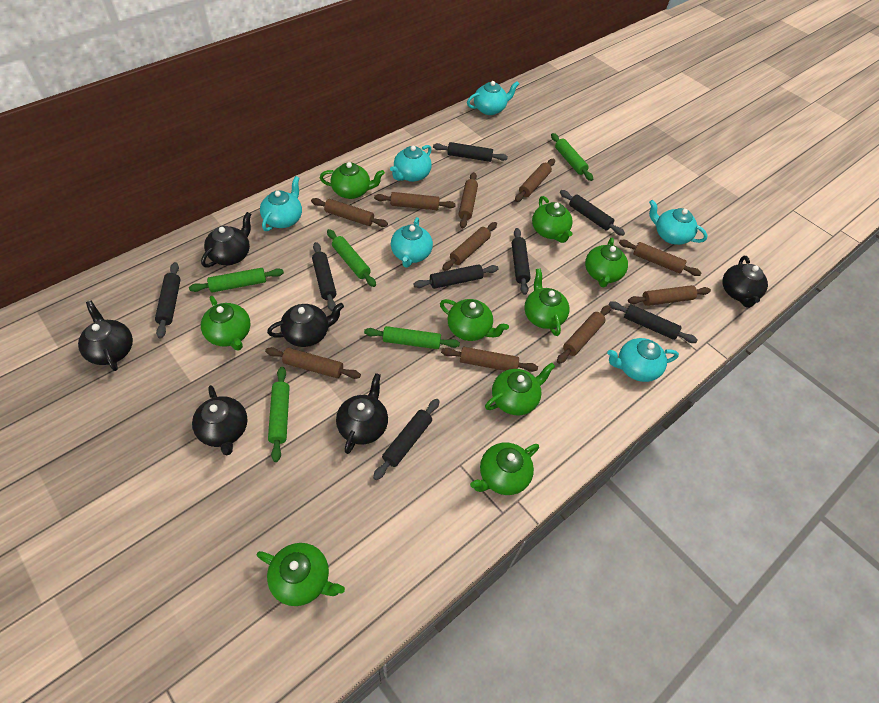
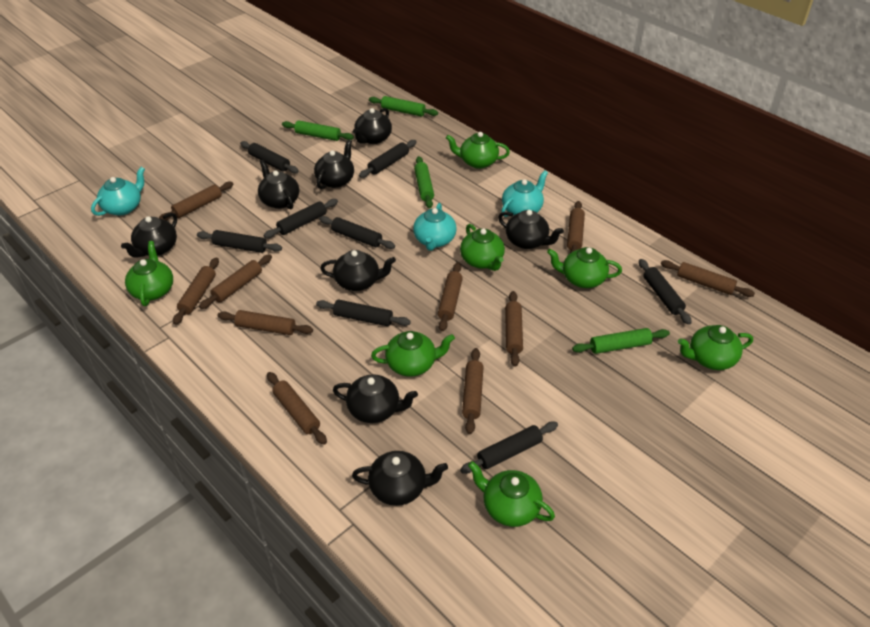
black teapot: 6 -> 8
green rolling pin: 5 -> 4
green teapot: 9 -> 7
turquoise teapot: 6 -> 3

